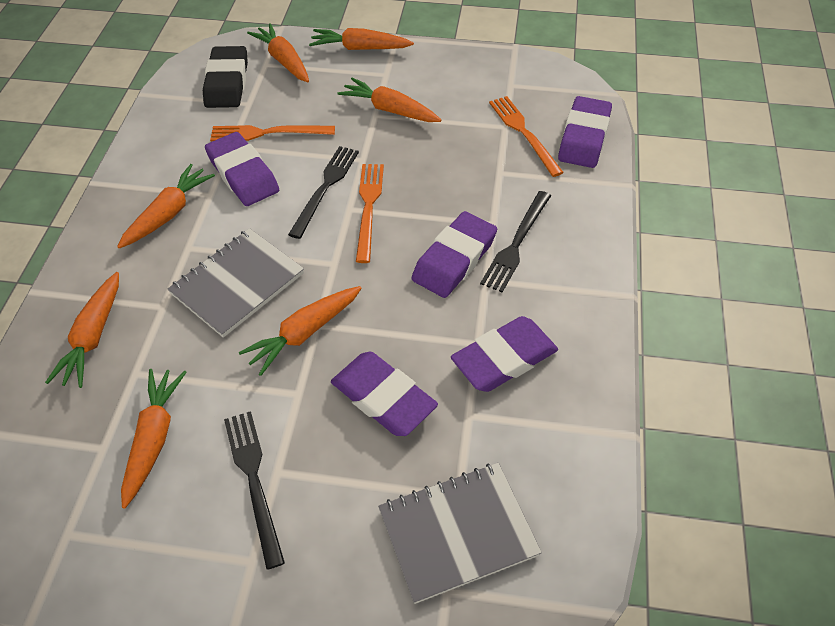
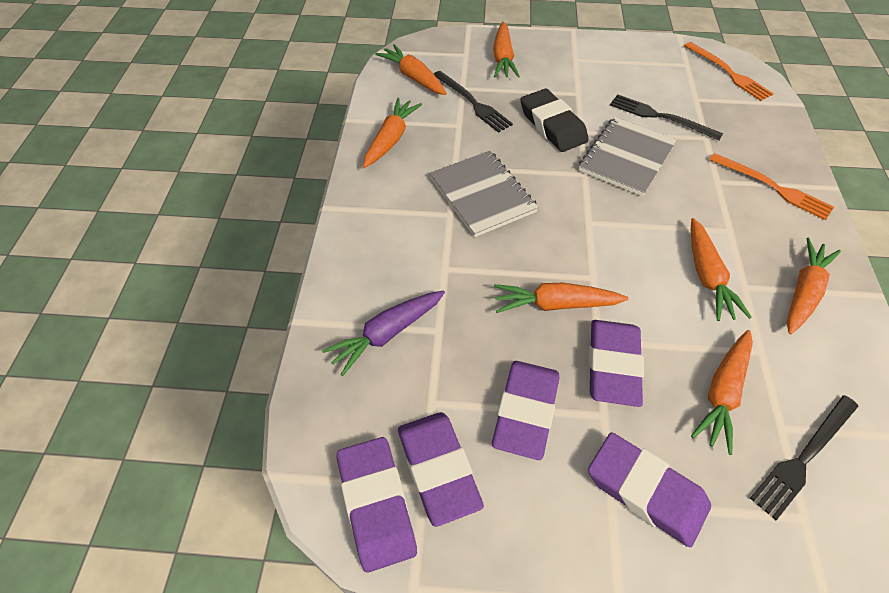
orange fork: 3 -> 2
purple carrot: 0 -> 1

